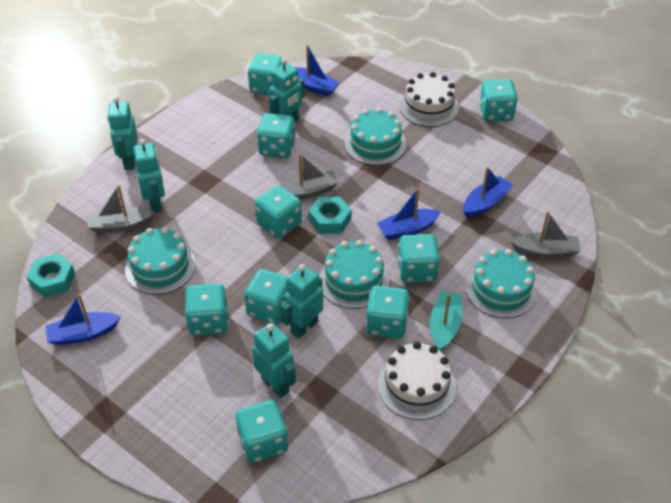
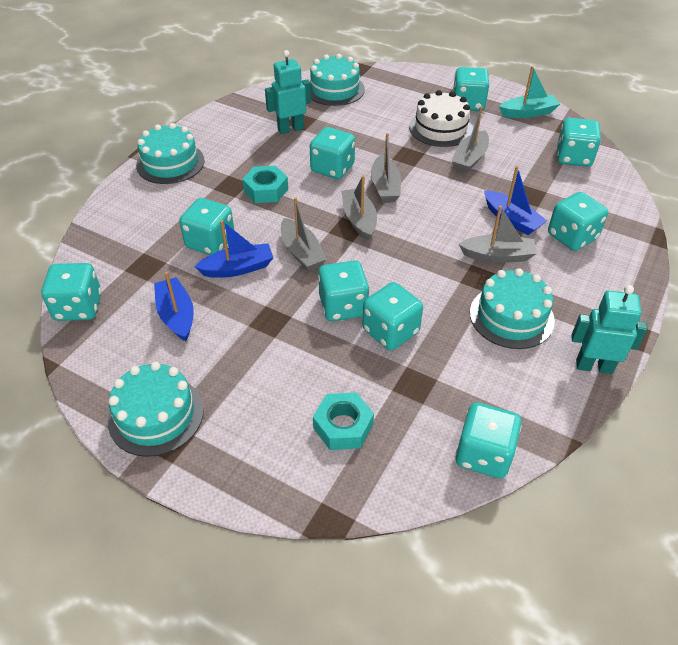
blue boat: 4 -> 3
grey boat: 3 -> 5
turquoise robot: 5 -> 2
white cake: 2 -> 1

